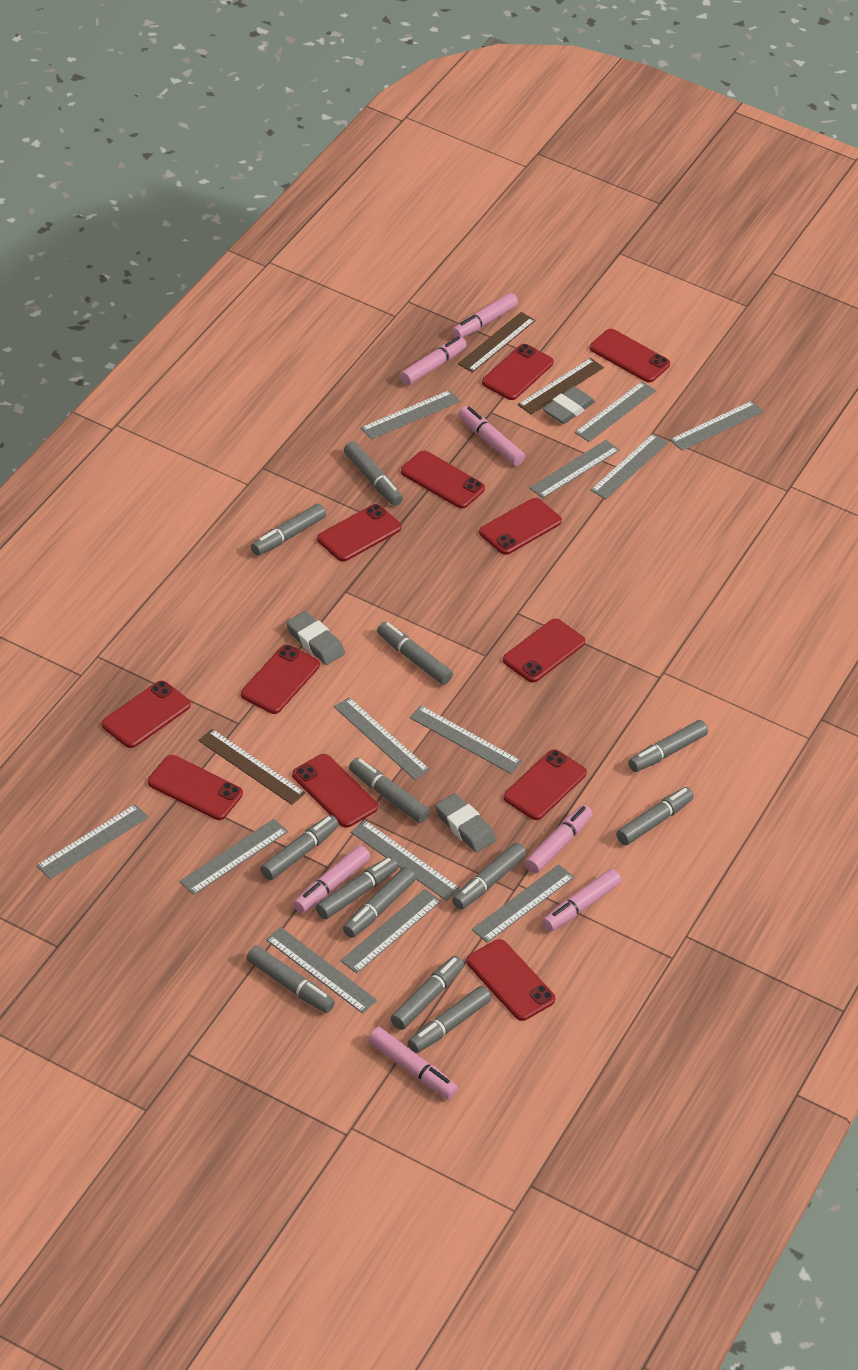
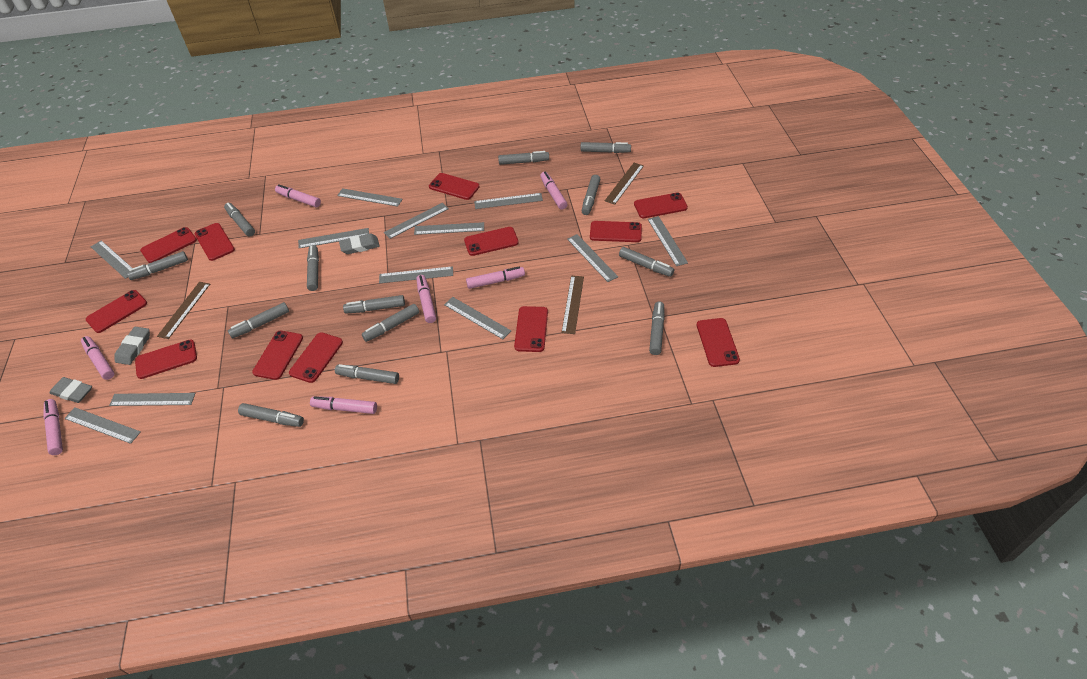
grey ruler: 13 -> 12

